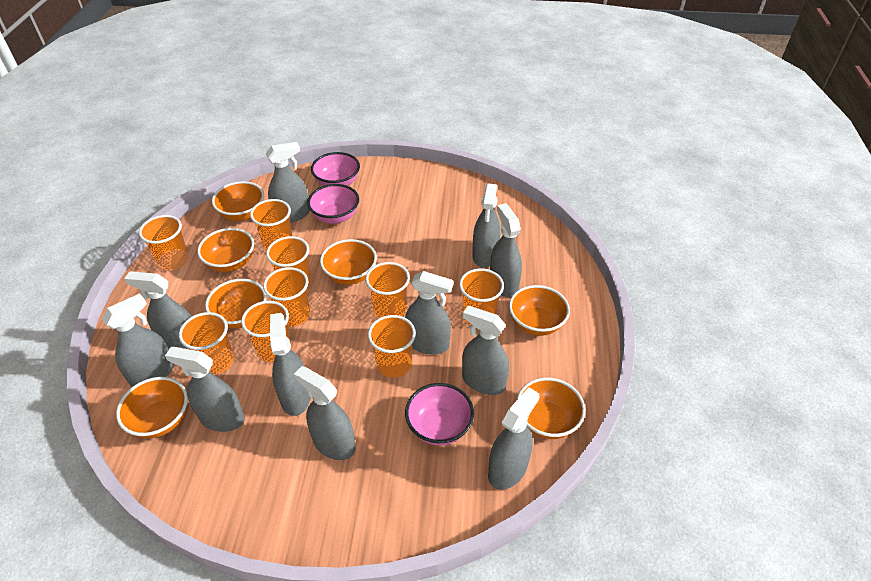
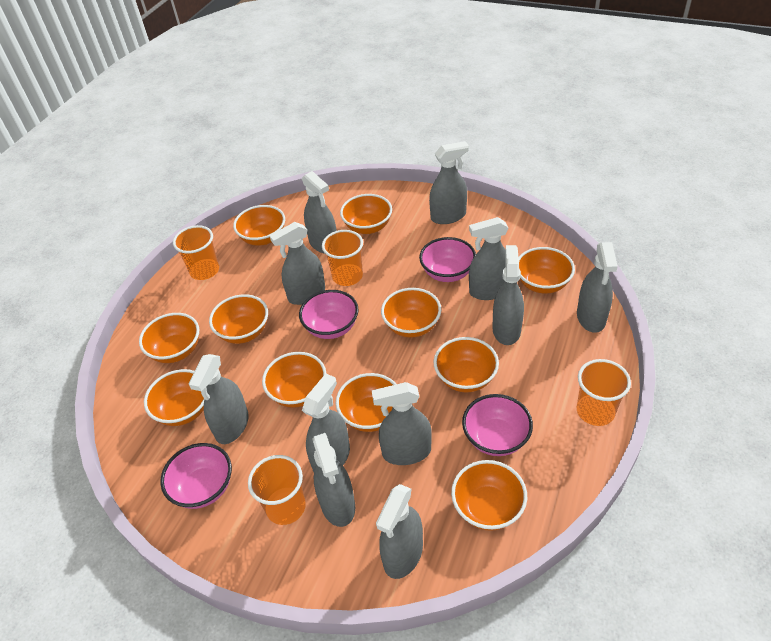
orange bowl: 7 -> 11
orange cup: 9 -> 4
pink bowl: 3 -> 4

